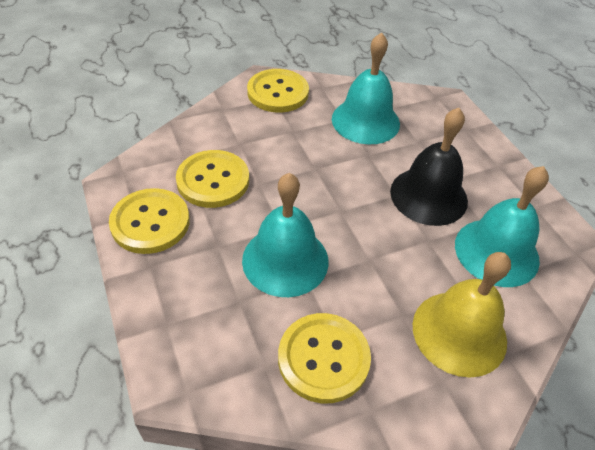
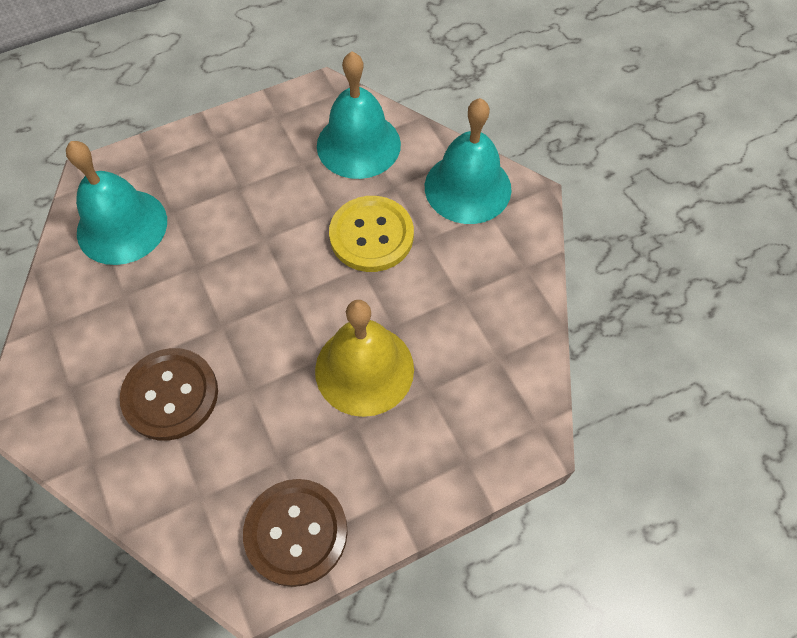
black bell: 1 -> 0
brown button: 0 -> 2
yellow button: 4 -> 1

